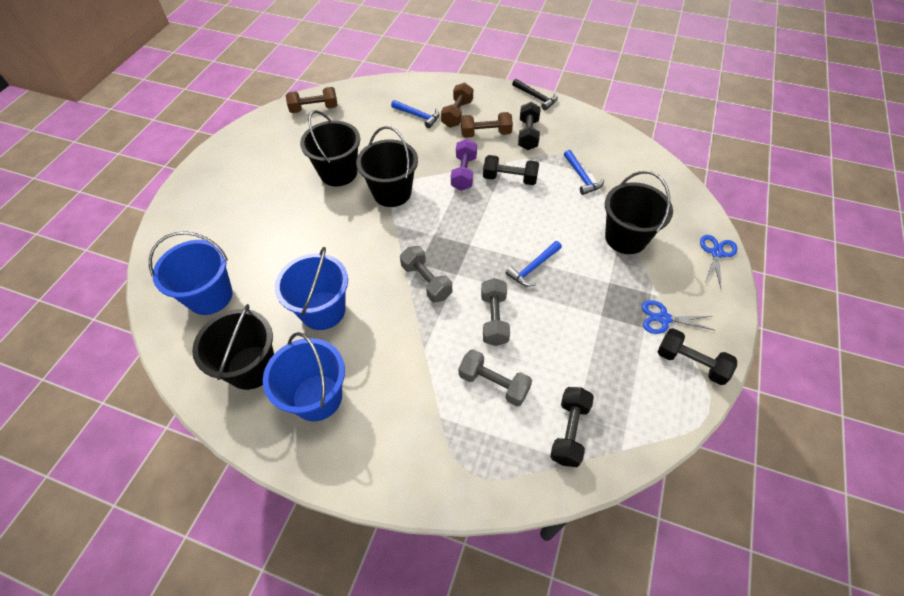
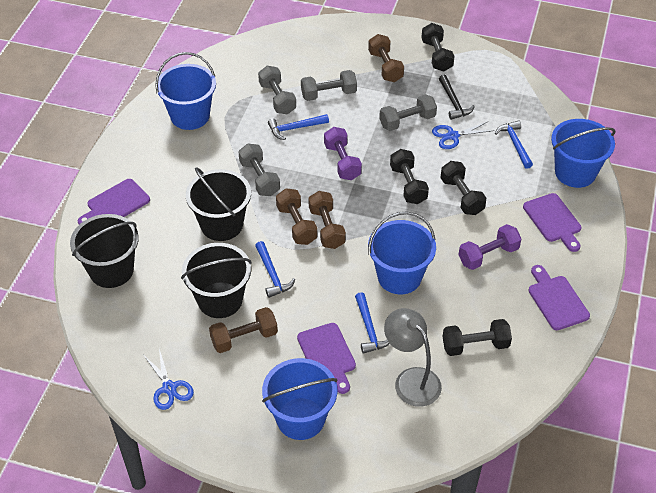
black bucket: 4 -> 3
blue bucket: 3 -> 4
blue hammer: 3 -> 4
brown dumbbell: 3 -> 4
grey dumbbell: 3 -> 4
grey lamp: 0 -> 1
purple cutting board: 0 -> 4
purple dumbbell: 1 -> 2

